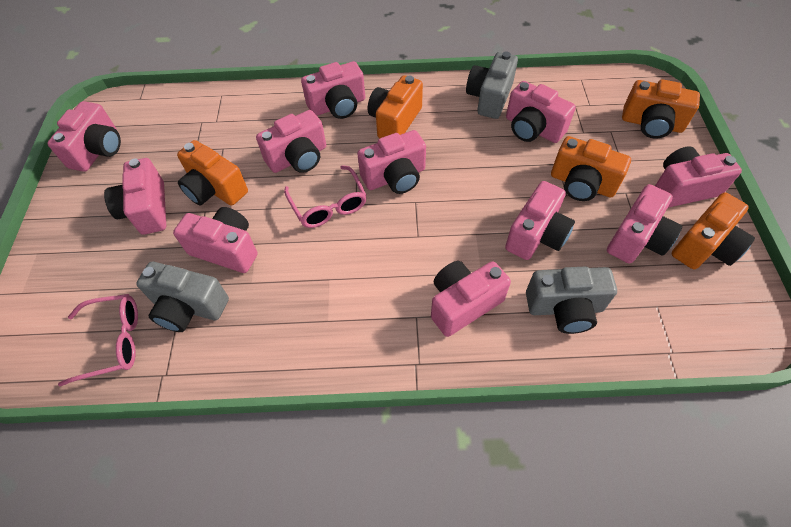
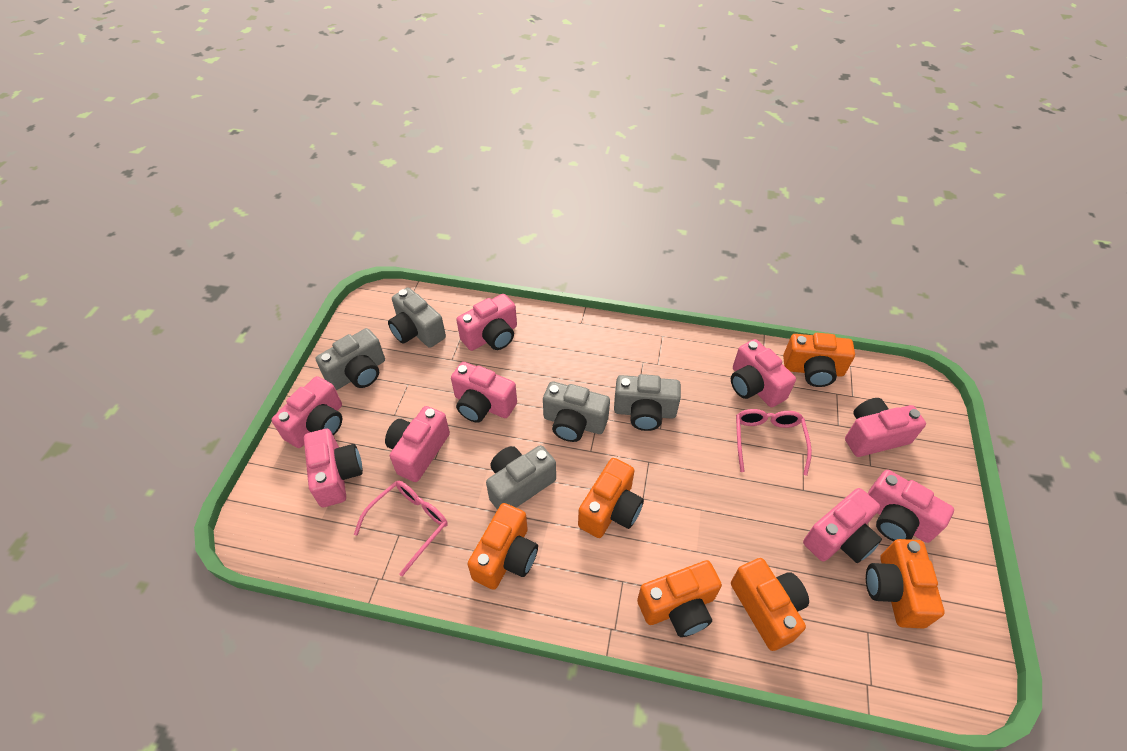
grey camera: 3 -> 5
orange camera: 5 -> 6
pink camera: 11 -> 9

